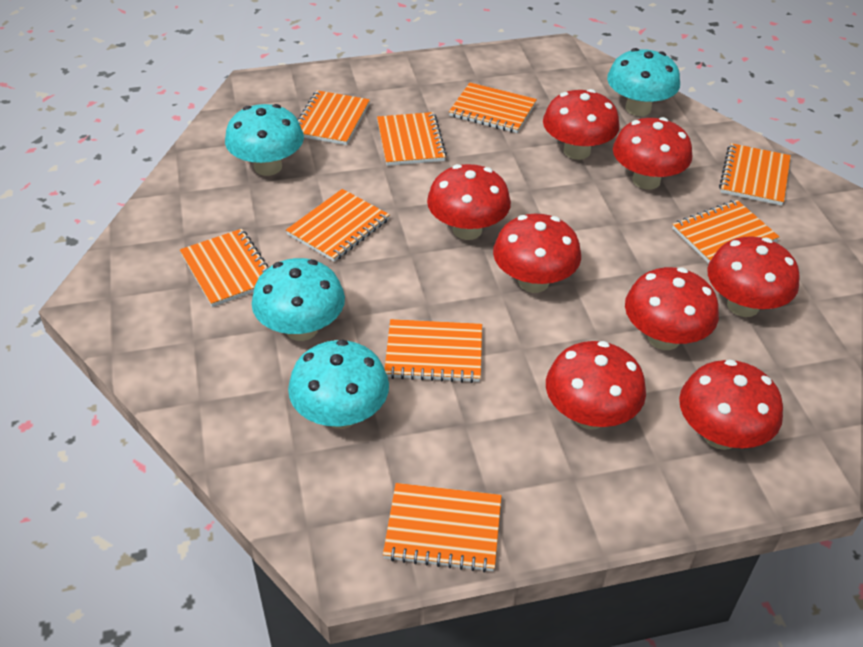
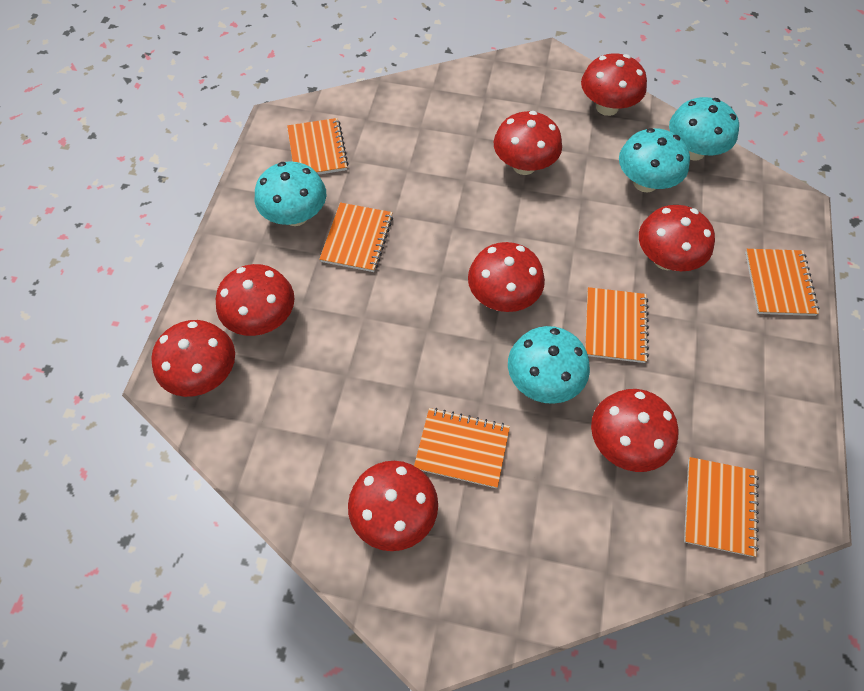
orange notebook: 9 -> 6

